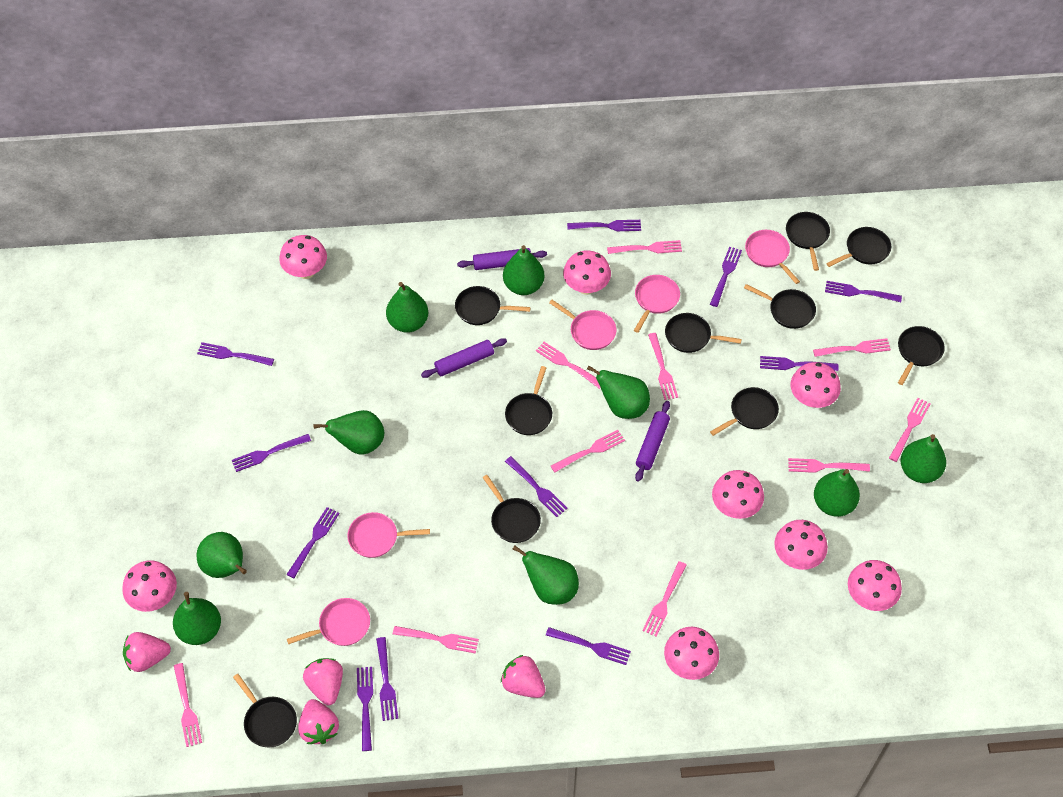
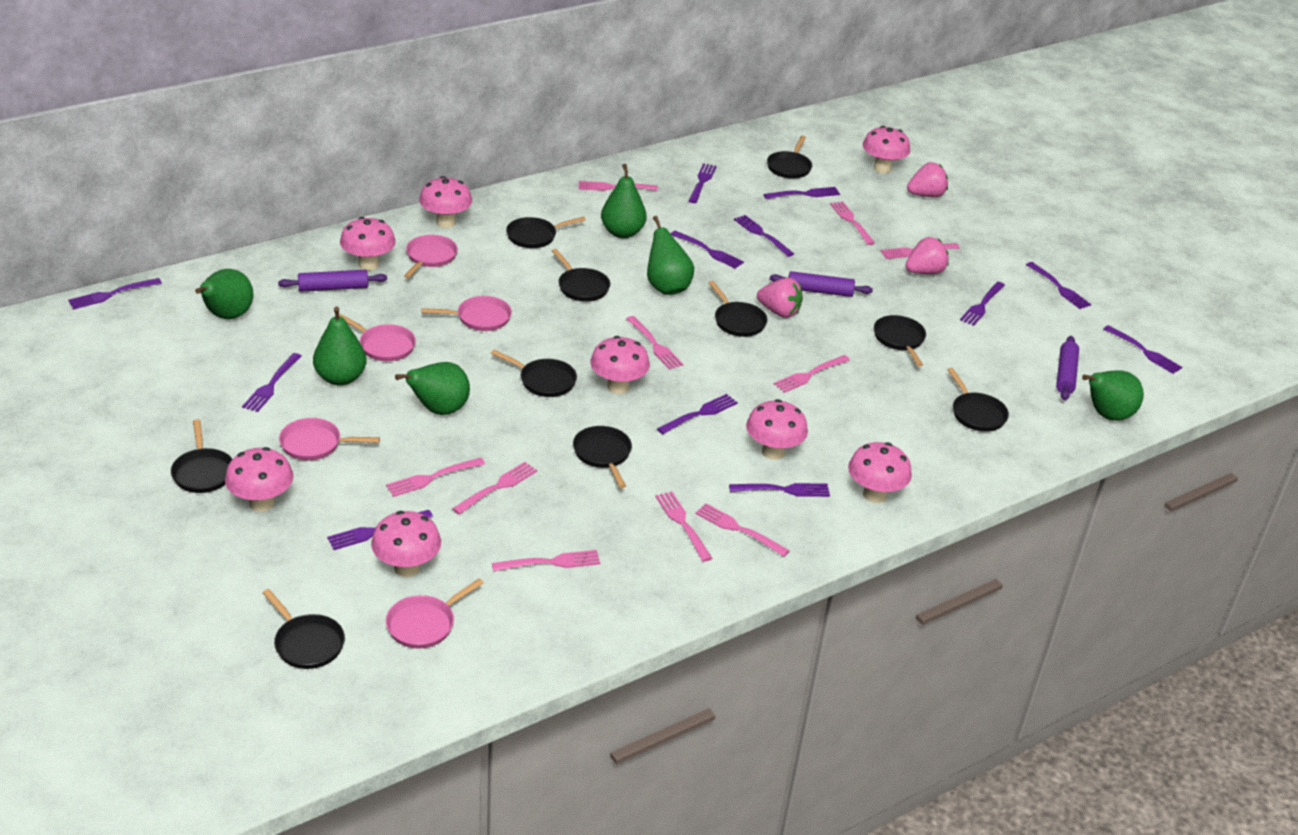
green pear: 9 -> 6
pink strawberry: 4 -> 3
purple fork: 11 -> 12

